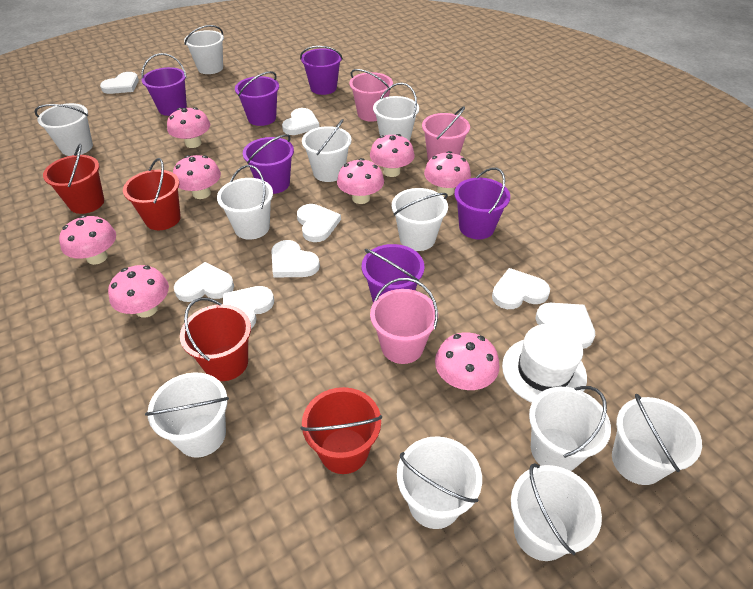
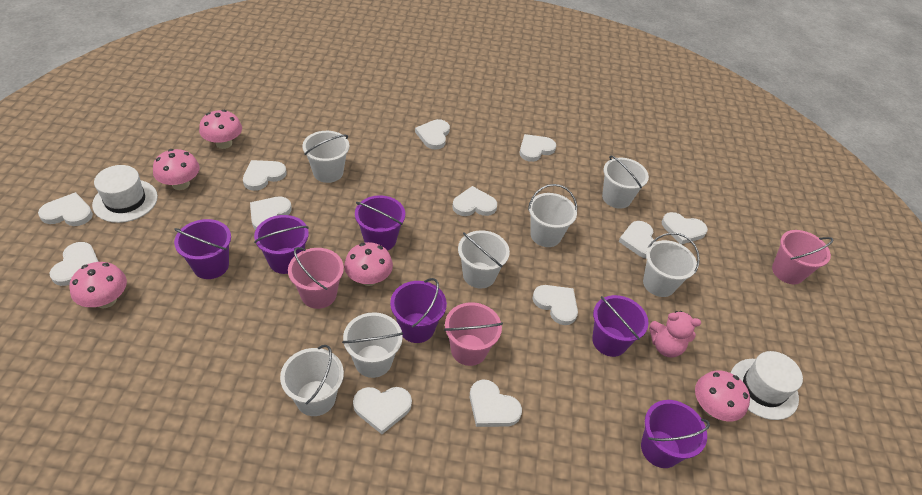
pink mushroom: 8 -> 5
pink teddy bear: 0 -> 1
red bucket: 4 -> 0
white bucket: 11 -> 7
white hat: 1 -> 2
white heart: 8 -> 12

